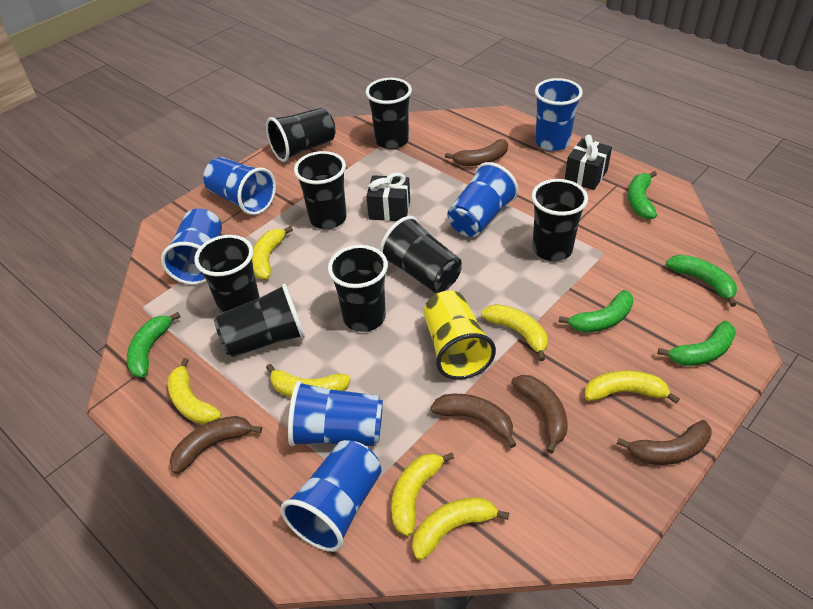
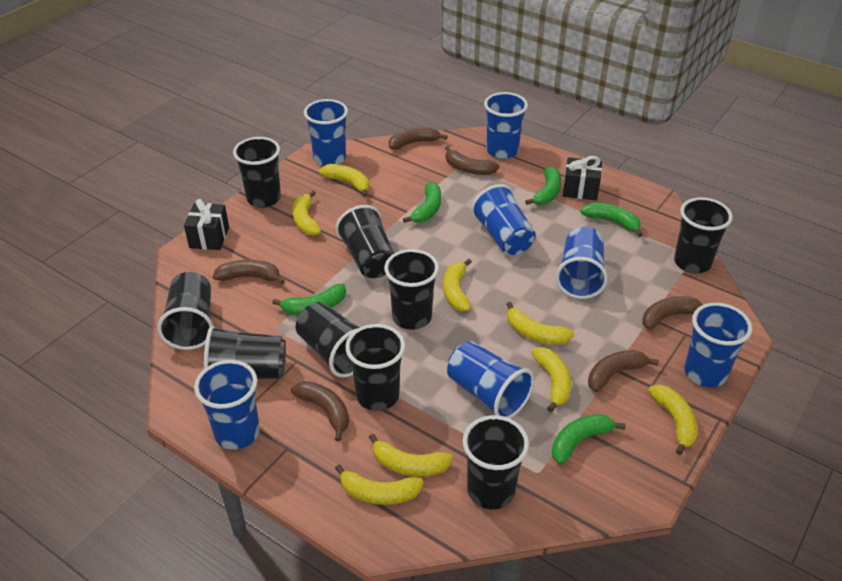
black cup: 8 -> 9
blue cup: 6 -> 7
brown banana: 5 -> 6
yellow banana: 7 -> 8
yellow cup: 1 -> 0

